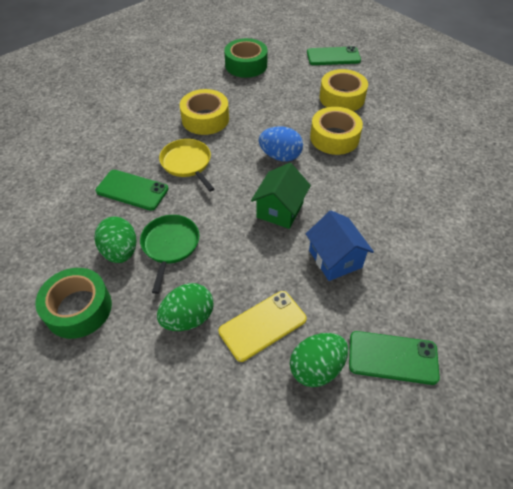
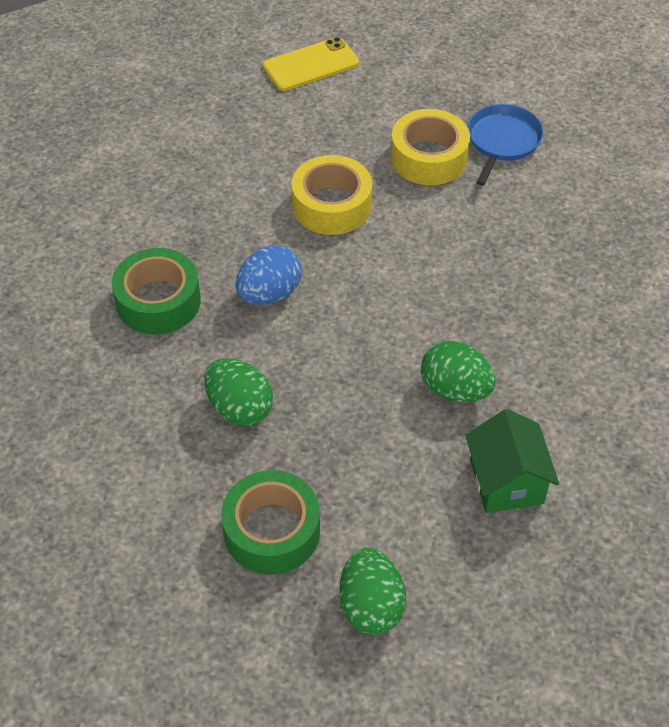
blue house: 1 -> 0
blue pan: 0 -> 1
green pan: 1 -> 0
green phone: 3 -> 0
yellow pan: 1 -> 0
yellow tape: 3 -> 2

